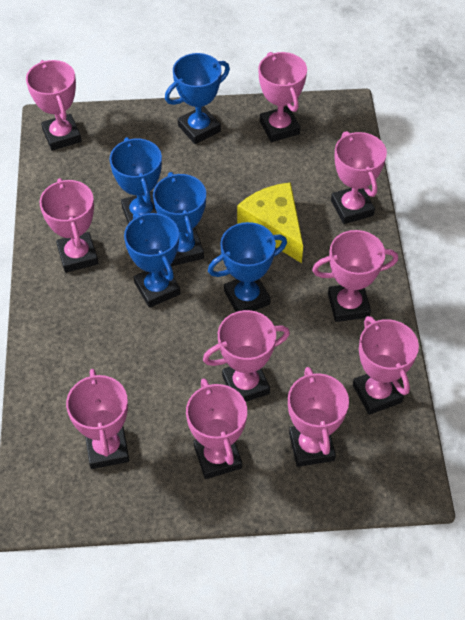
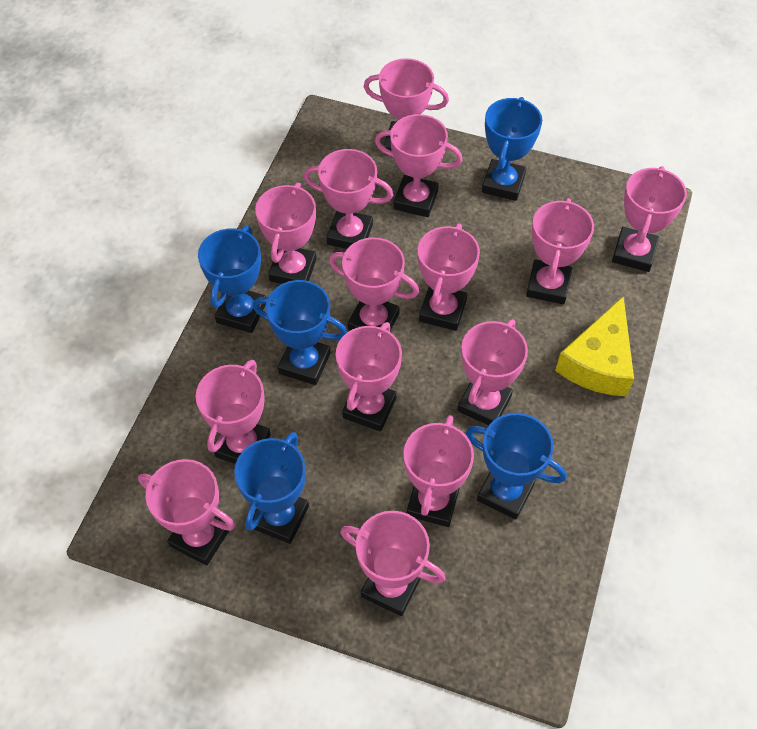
pink trophy: 10 -> 14

